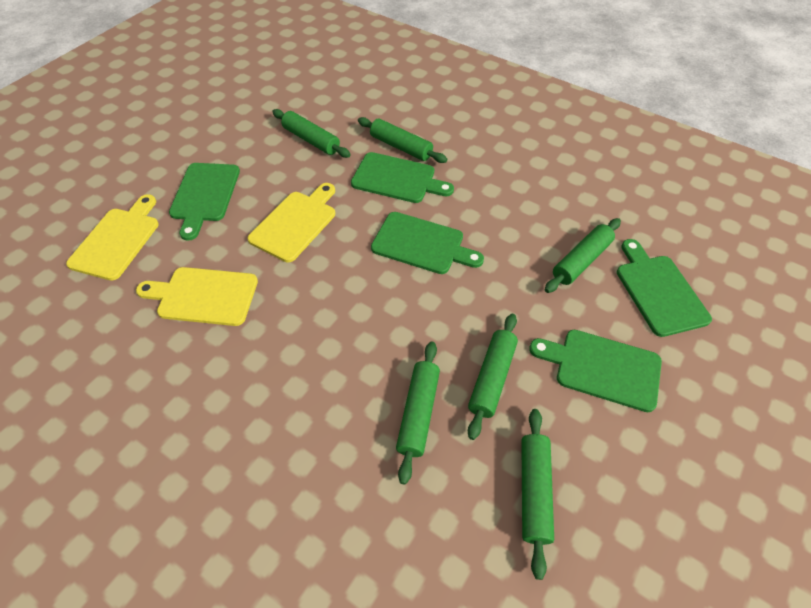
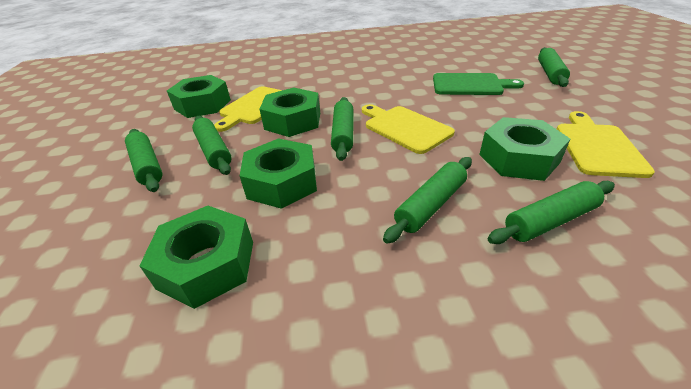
green cutting board: 5 -> 1
green nut: 0 -> 5

